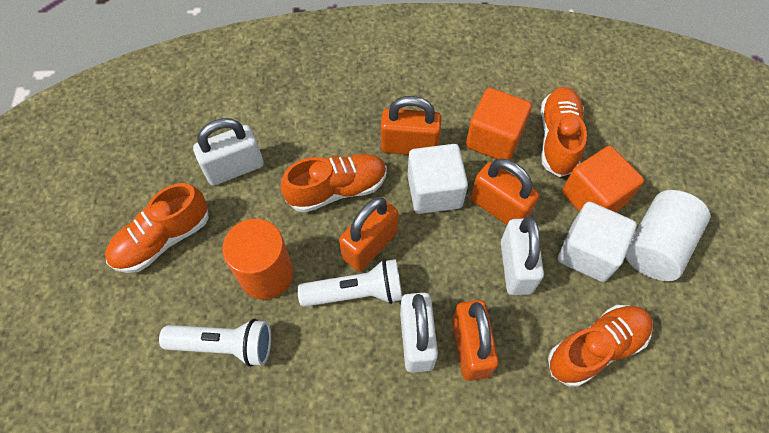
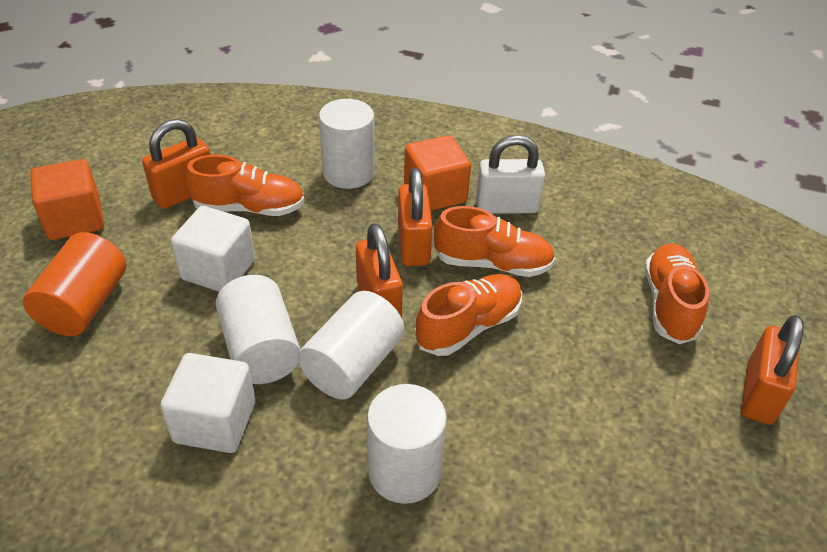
white cylinder: 1 -> 4
white flashlight: 2 -> 0
white padlock: 3 -> 1

